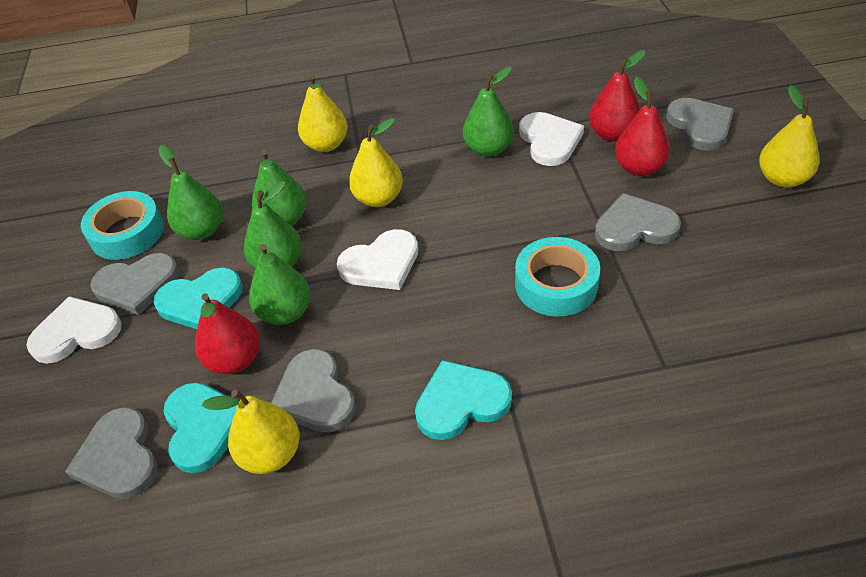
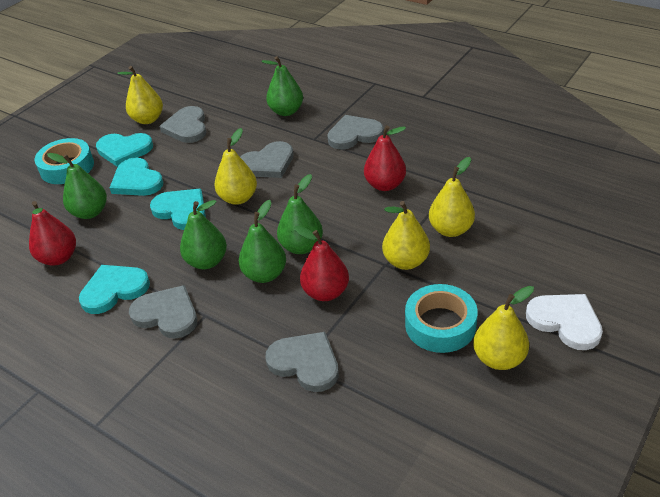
turquoise heart: 3 -> 4
white heart: 3 -> 1
yellow pear: 4 -> 5

